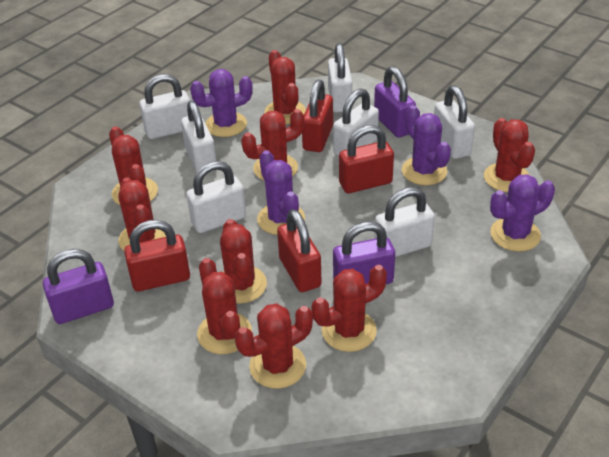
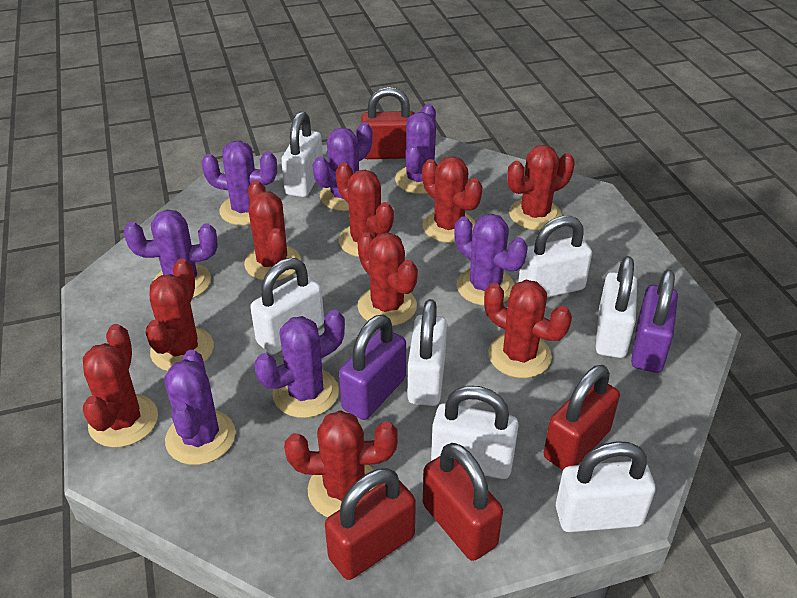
purple cactus: 4 -> 7
purple padlock: 3 -> 2

